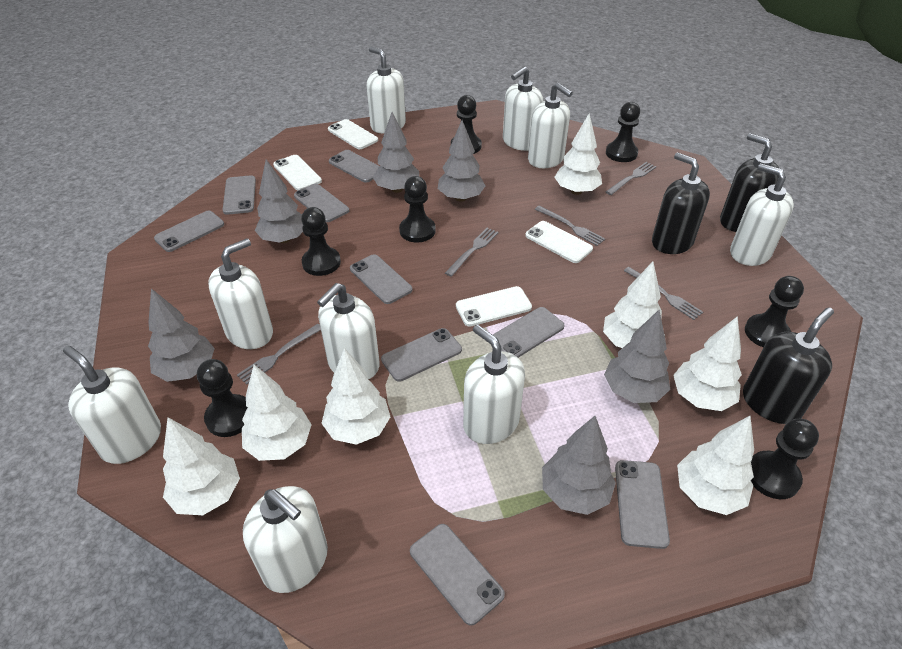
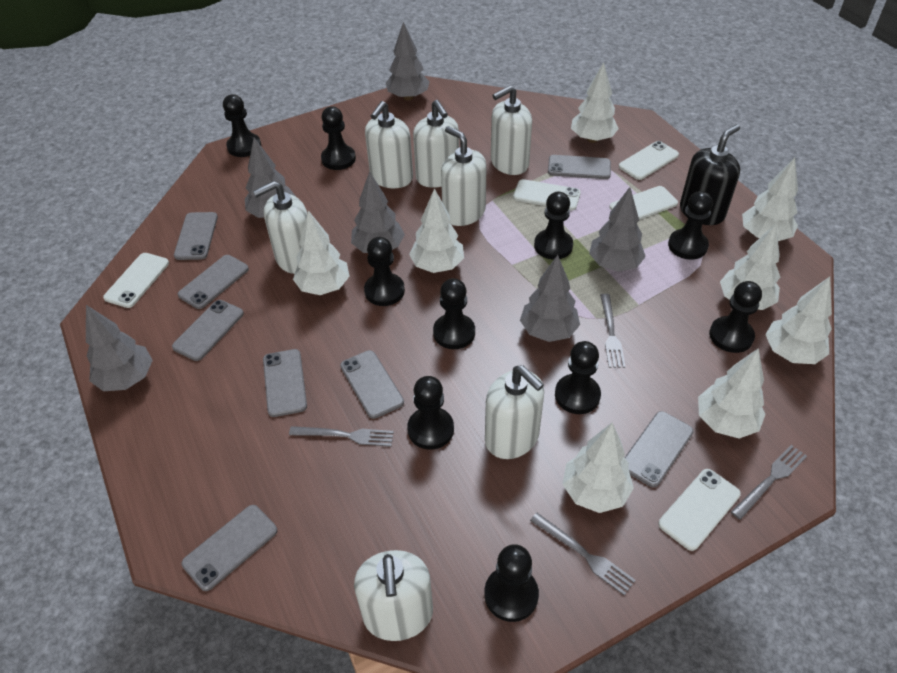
black pawn: 7 -> 10
black soap dispenser: 3 -> 1
grey fork: 5 -> 4
grey phone: 9 -> 8
white phone: 4 -> 5
white soap dispenser: 9 -> 7
white tree: 7 -> 8

